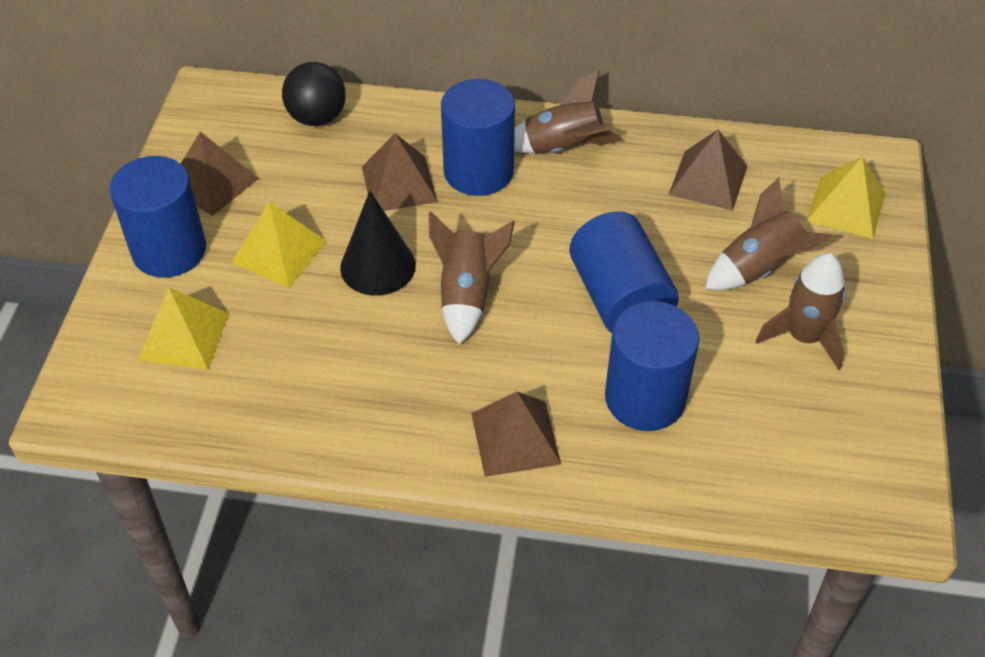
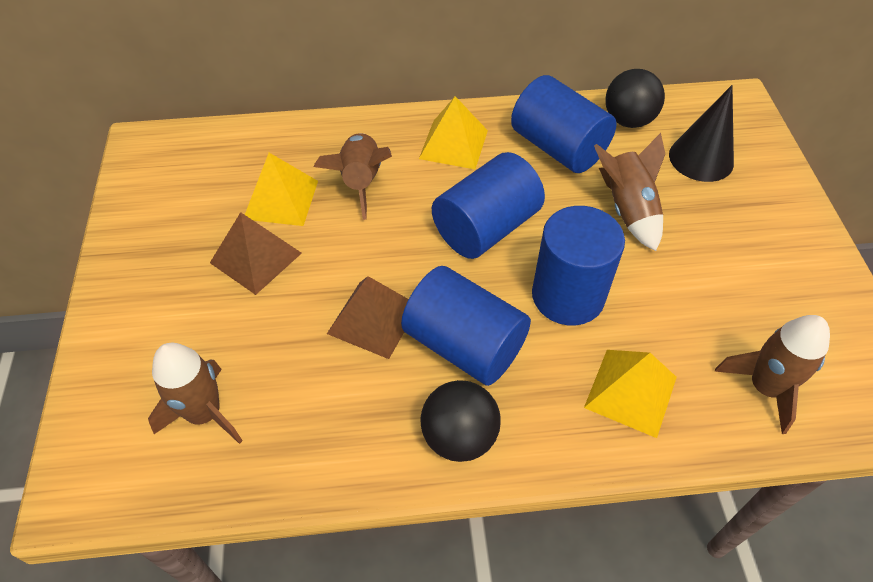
black ball: 1 -> 2
brown pyramid: 4 -> 2

